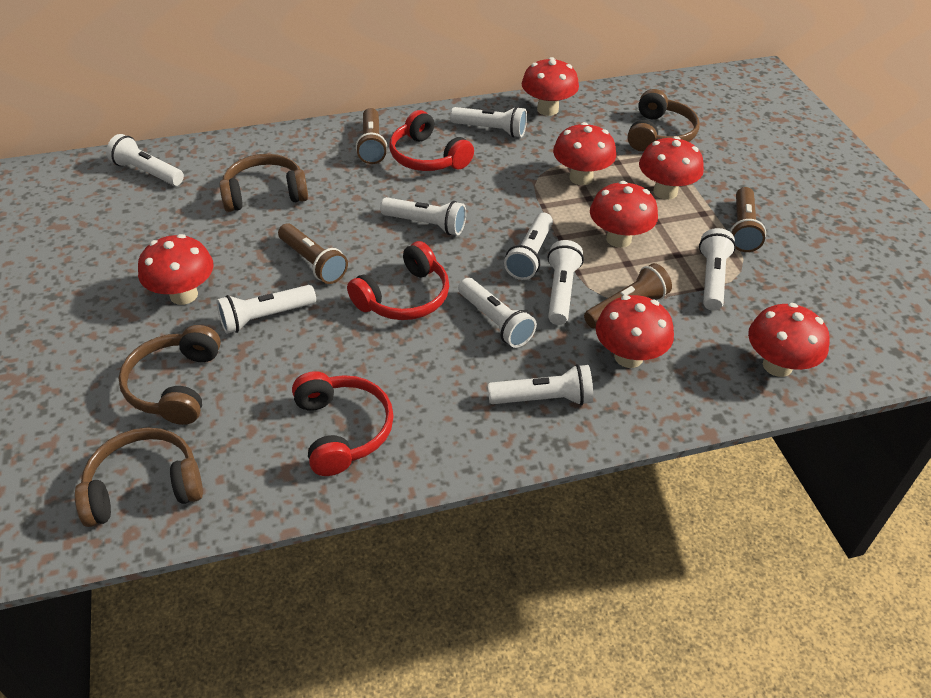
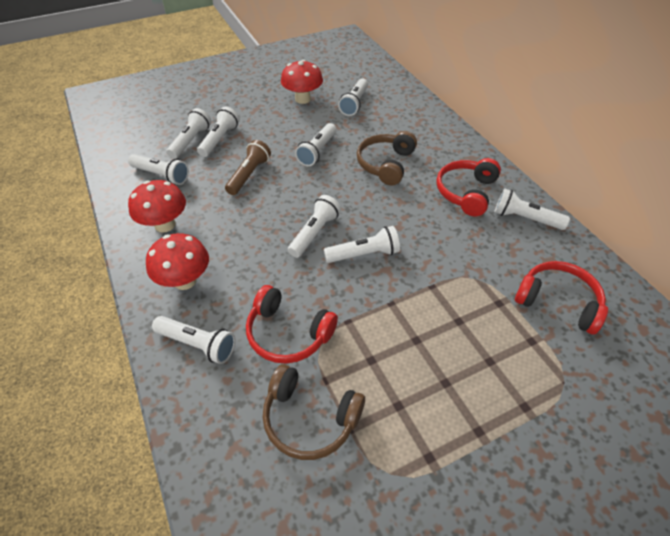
brown flashlight: 4 -> 1
brown headphones: 4 -> 2
red mushroom: 7 -> 3

